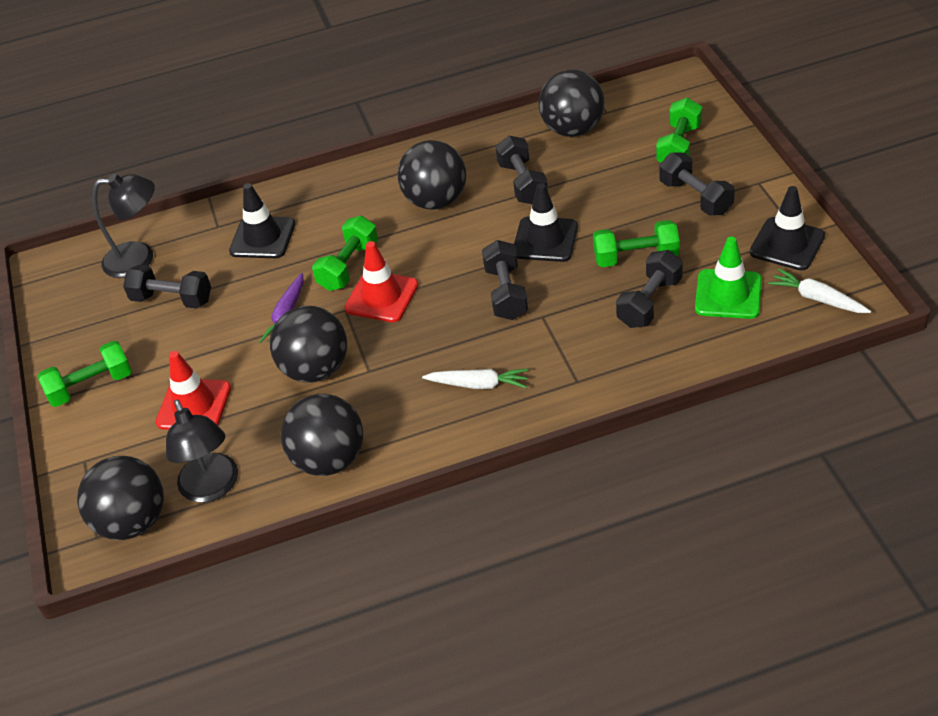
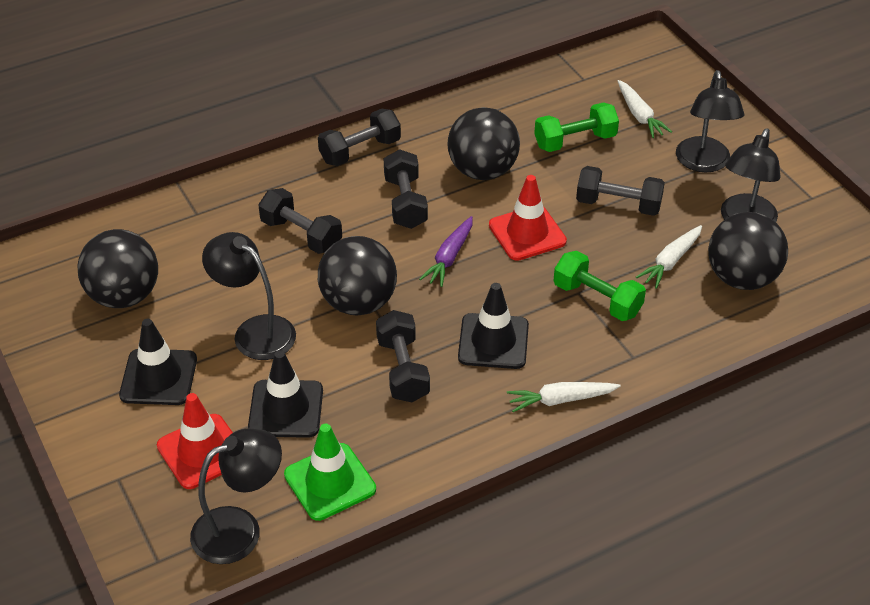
black ball: 5 -> 4
black lamp: 2 -> 4
green dumbbell: 4 -> 2
white carrot: 2 -> 3

